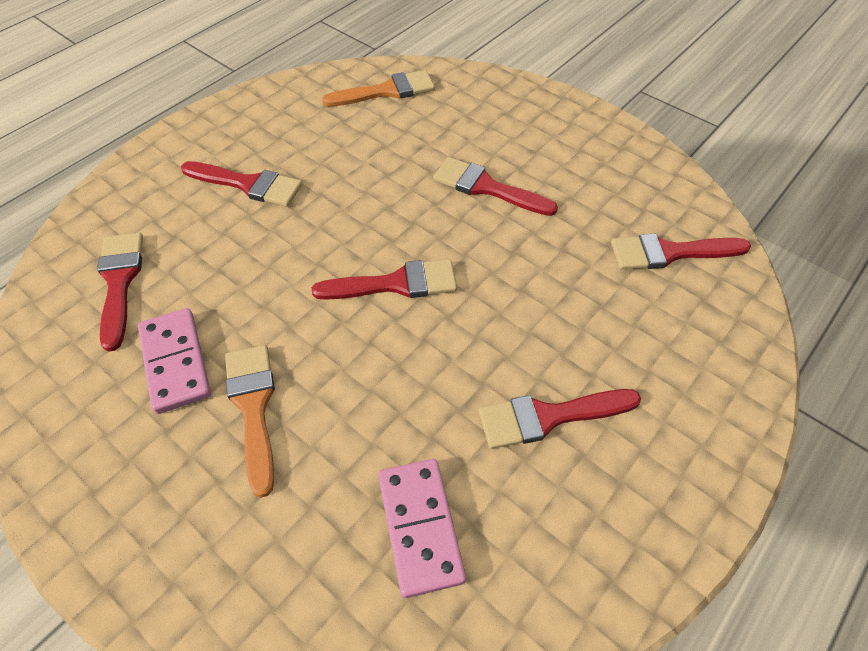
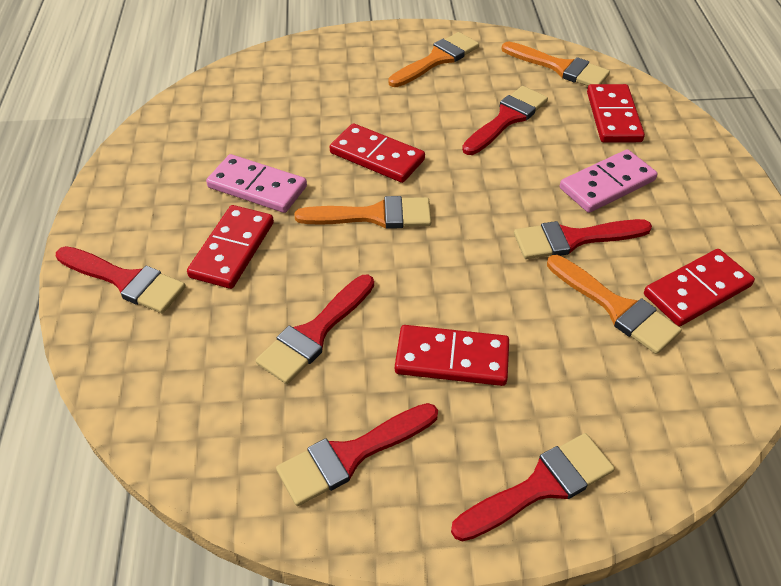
orange brush: 2 -> 4
red domino: 0 -> 5

